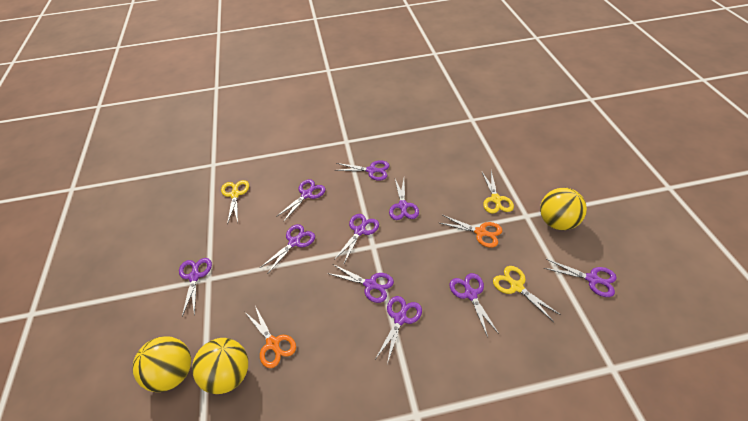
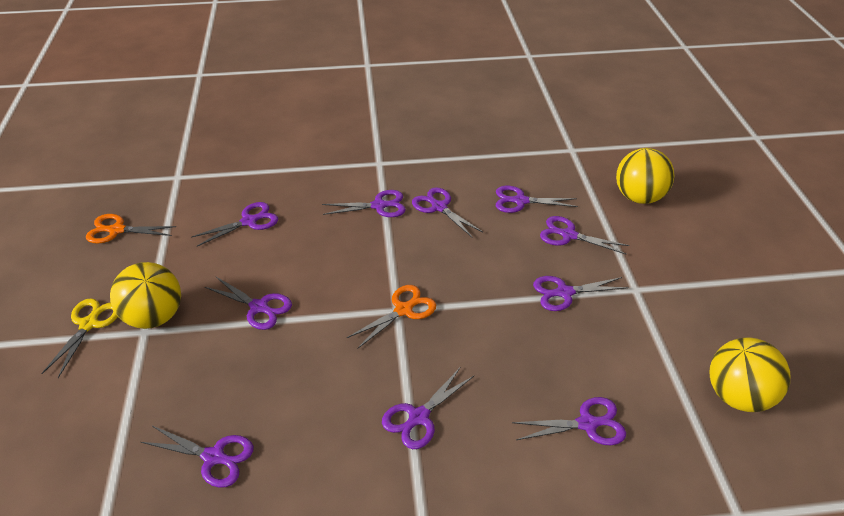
yellow scissors: 3 -> 1

